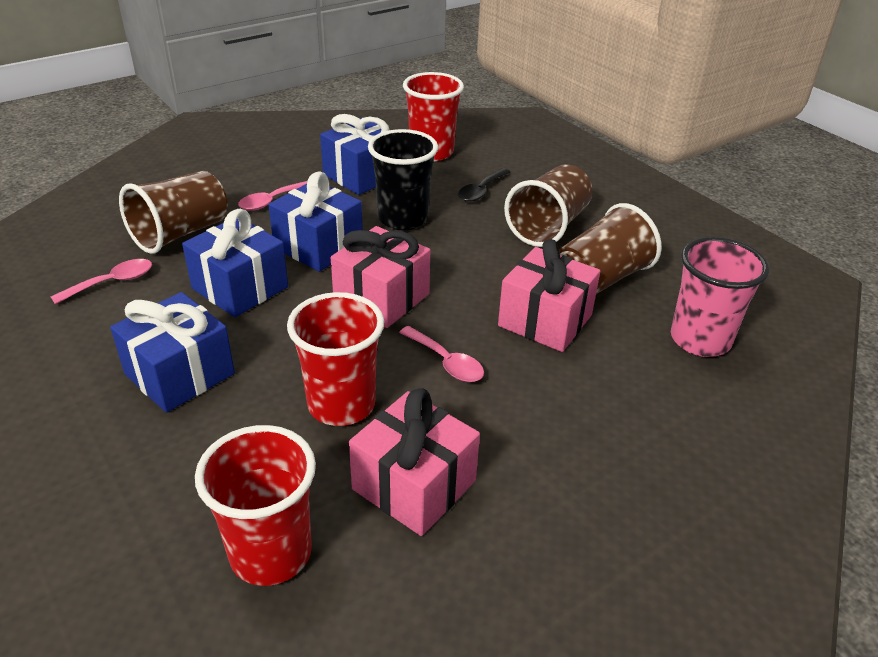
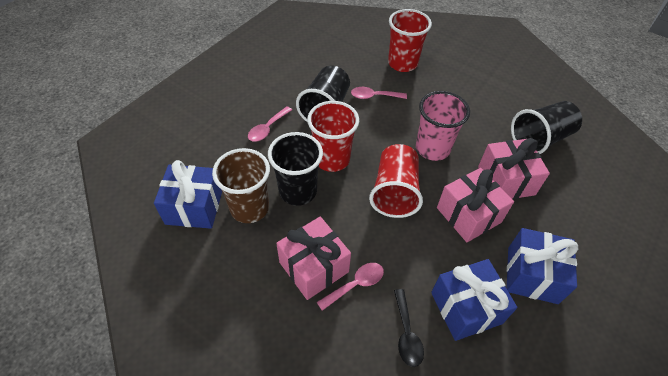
black cup: 1 -> 3
blue gift: 4 -> 3
brown cup: 3 -> 1

